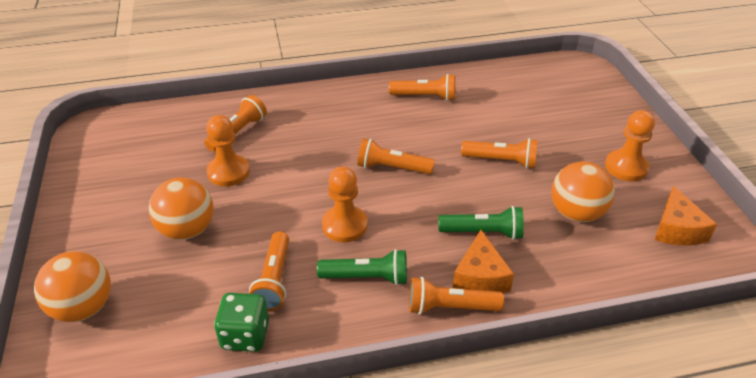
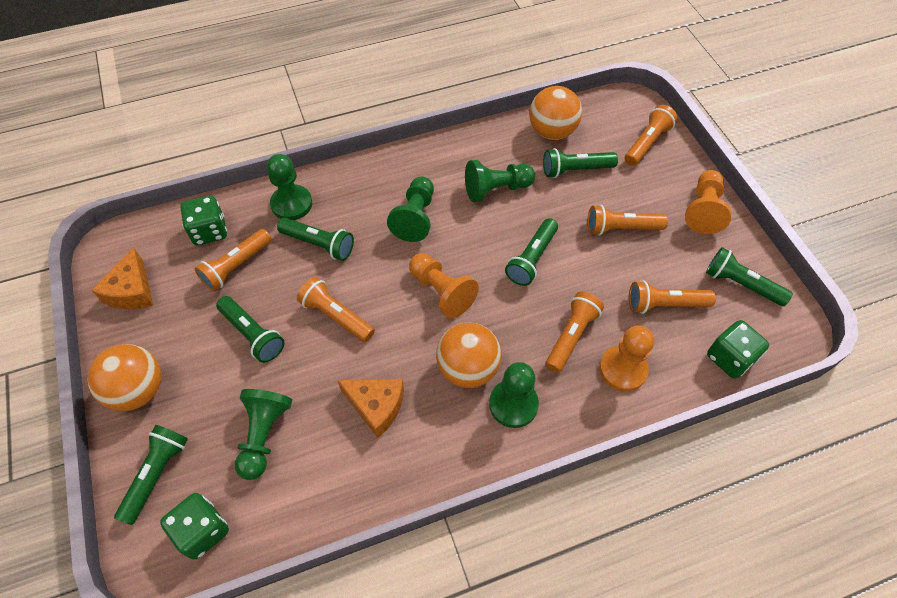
green dice: 1 -> 3
green flashlight: 2 -> 6
green pawn: 0 -> 5

